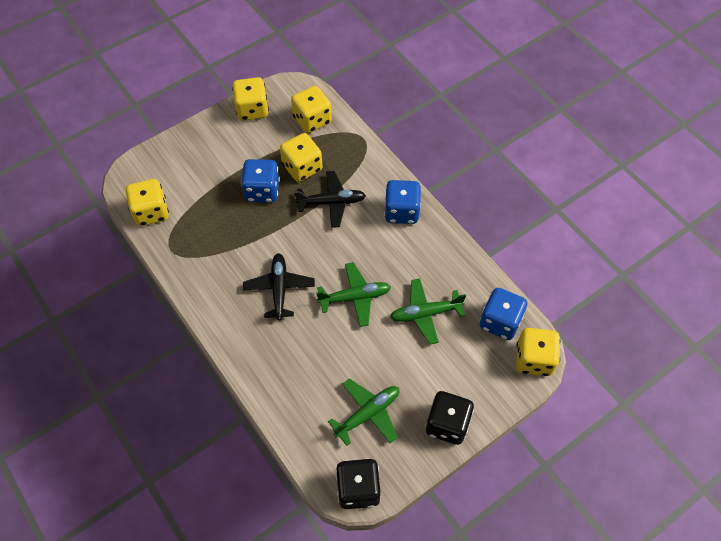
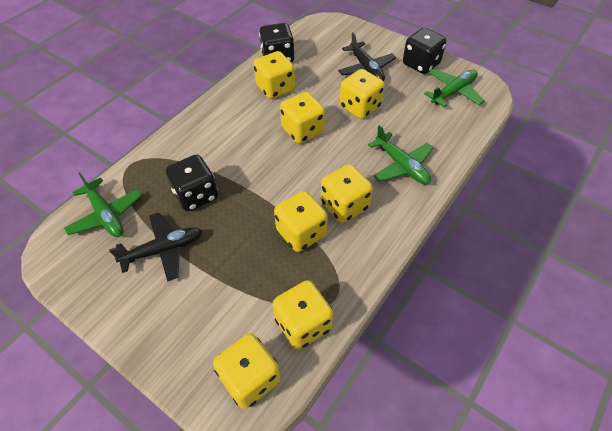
black dice: 2 -> 3
blue dice: 3 -> 0
yellow dice: 5 -> 7

